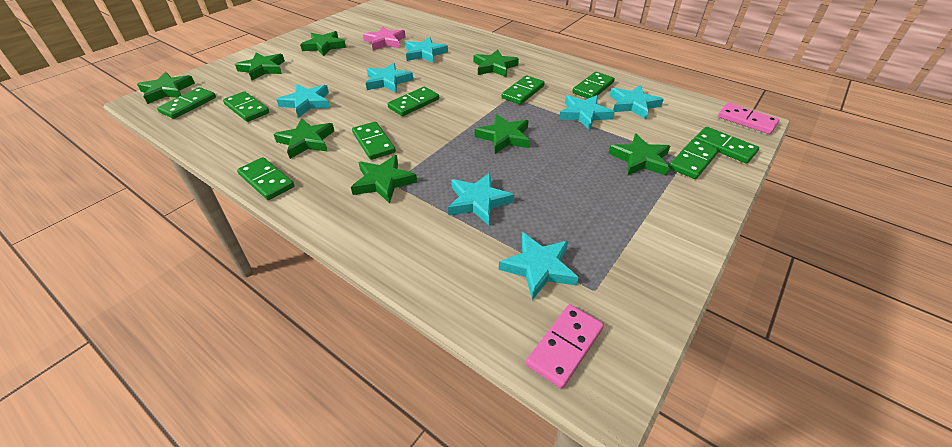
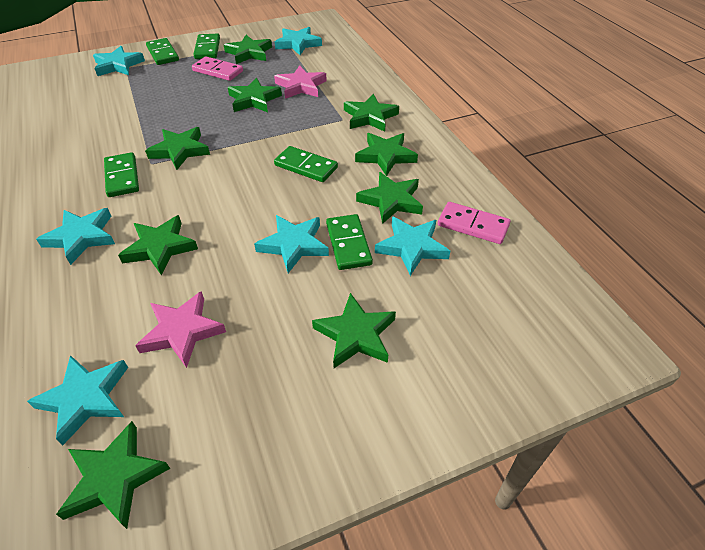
green domino: 9 -> 5
green star: 8 -> 9
pink star: 1 -> 2
turquoise star: 7 -> 6

